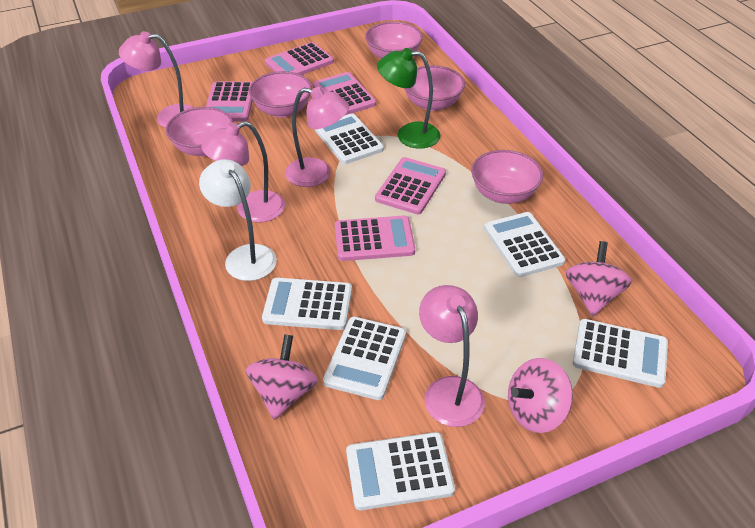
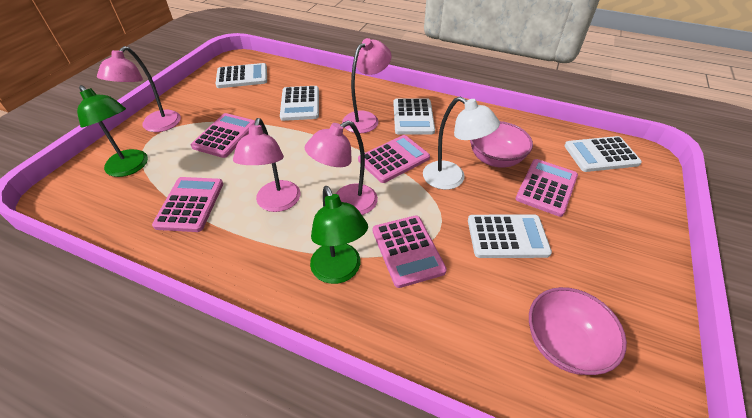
green lamp: 1 -> 2
pink bowl: 5 -> 2
pink spinning top: 3 -> 0
white calculator: 6 -> 5

